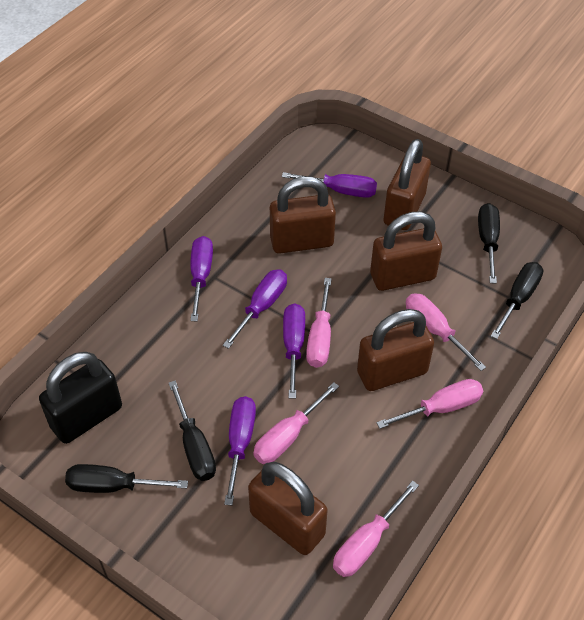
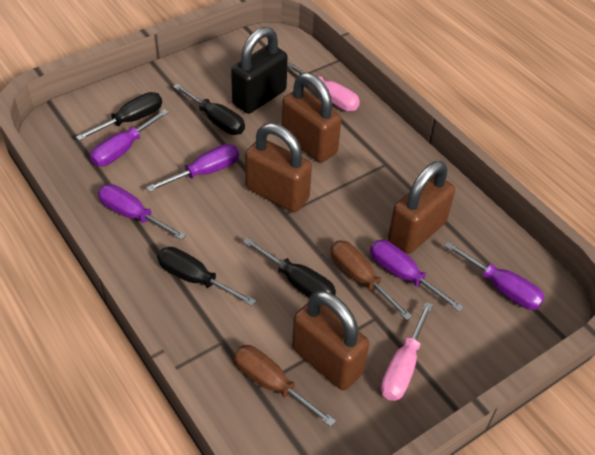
brown padlock: 5 -> 4
brown screwdriver: 0 -> 2
pink screwdriver: 5 -> 2

